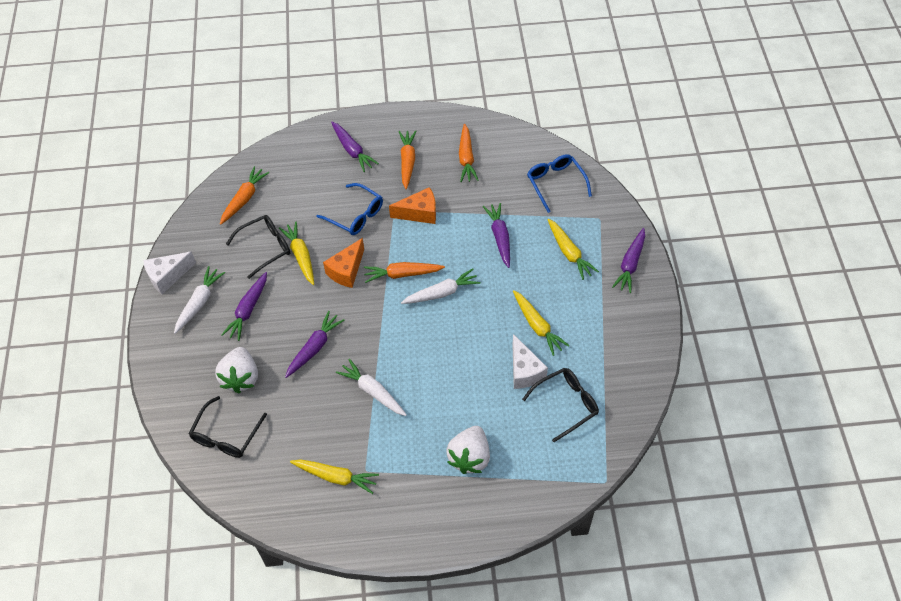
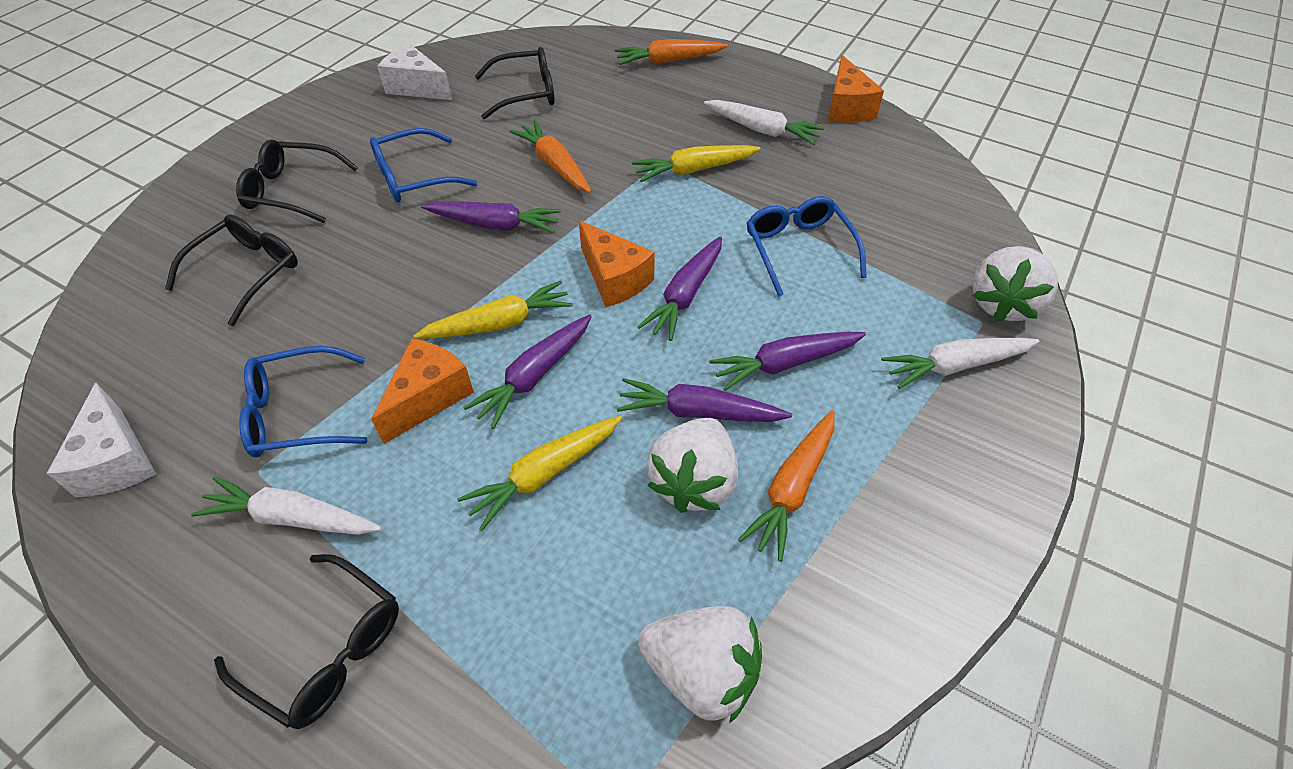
black glasses: 3 -> 4
blue glasses: 2 -> 3
orange carrot: 4 -> 3
orange cheese: 2 -> 3
white strawberry: 2 -> 3
yellow carrot: 4 -> 3

